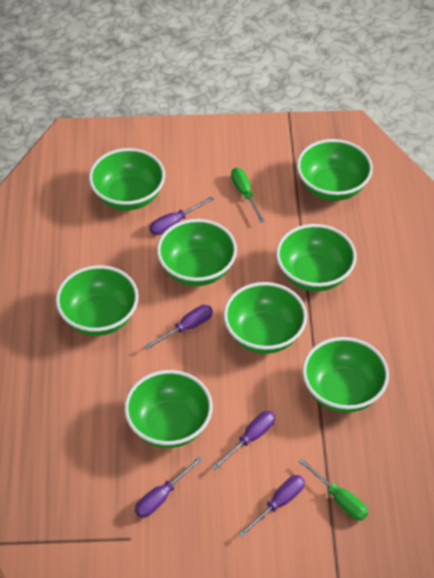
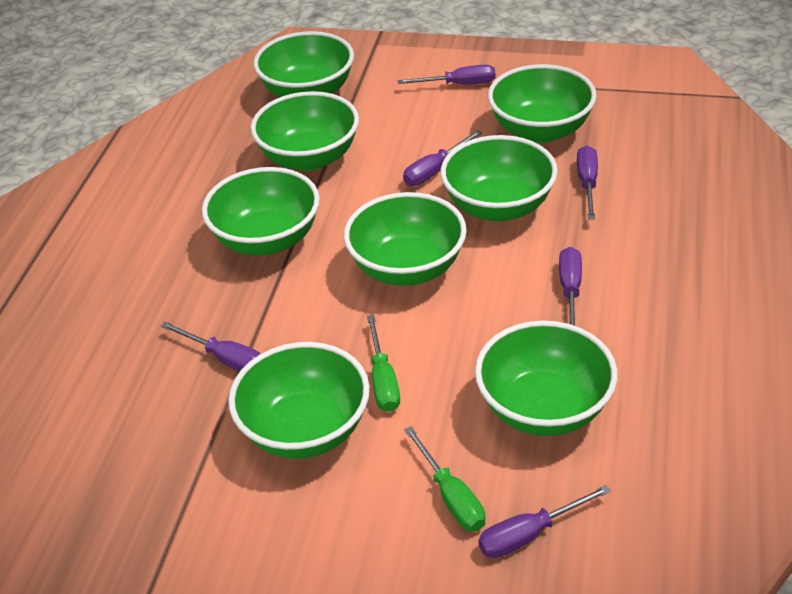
purple screwdriver: 5 -> 6

